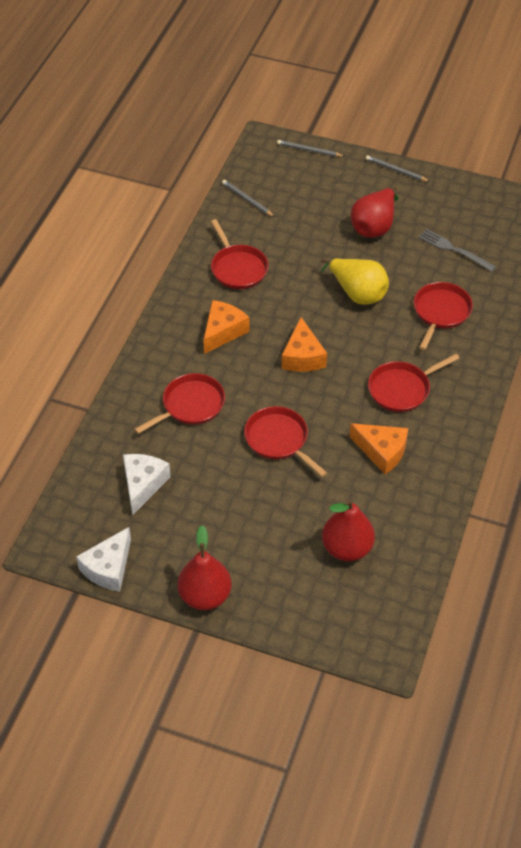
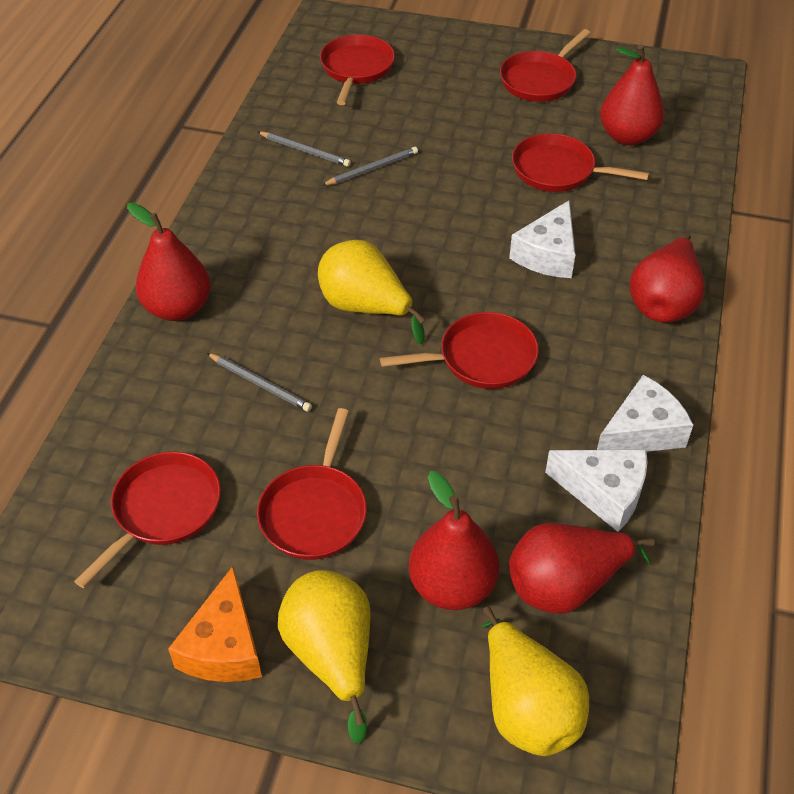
grey fork: 1 -> 0
orange cheese: 3 -> 1
red pan: 5 -> 6
red pear: 3 -> 5
white cheese: 2 -> 3
yellow pear: 1 -> 3

